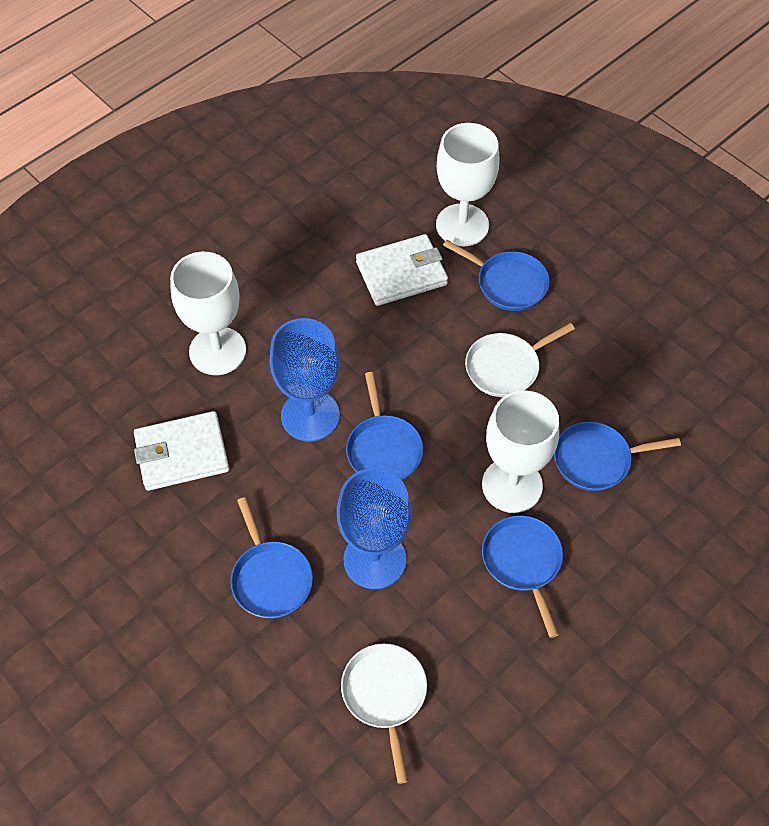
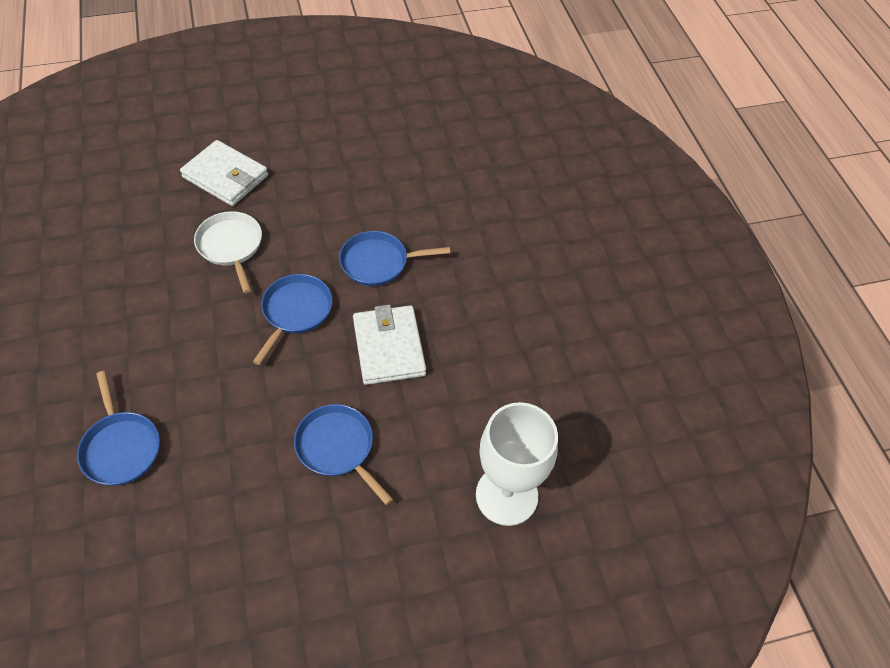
blue goblet: 2 -> 0
blue pan: 5 -> 4
white goblet: 3 -> 1
white pan: 2 -> 1

